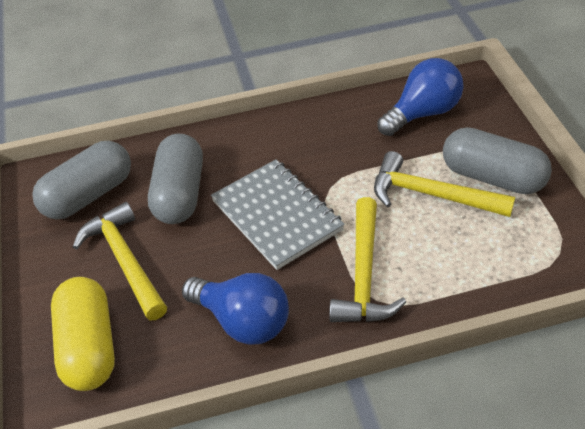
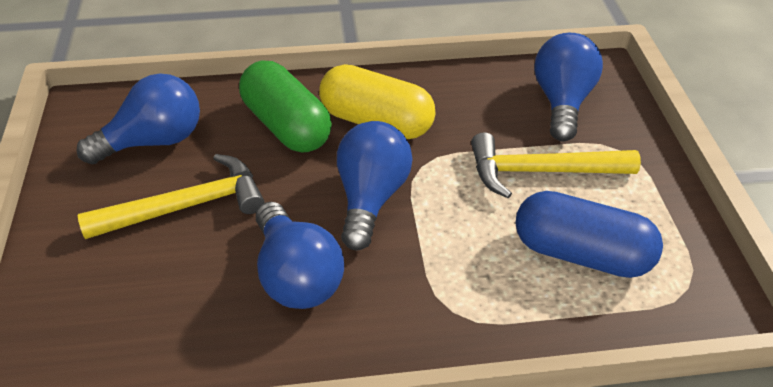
blue capsule: 0 -> 1
blue light bulb: 2 -> 4
green capsule: 0 -> 1
grey capsule: 3 -> 0
grey notebook: 1 -> 0
yellow hammer: 3 -> 2

